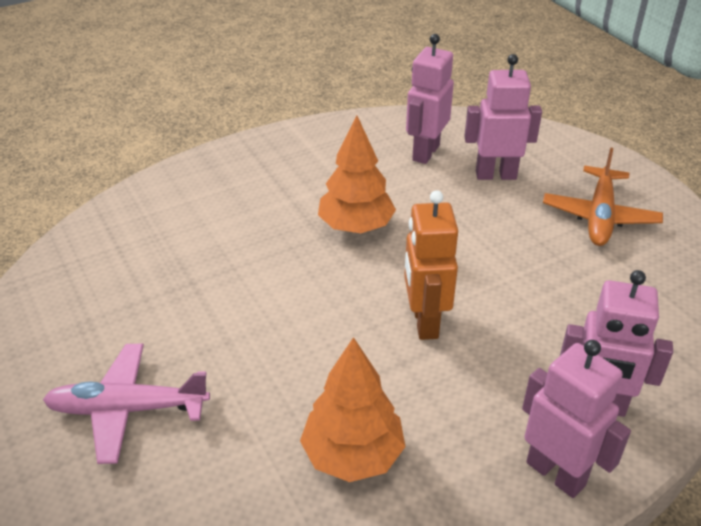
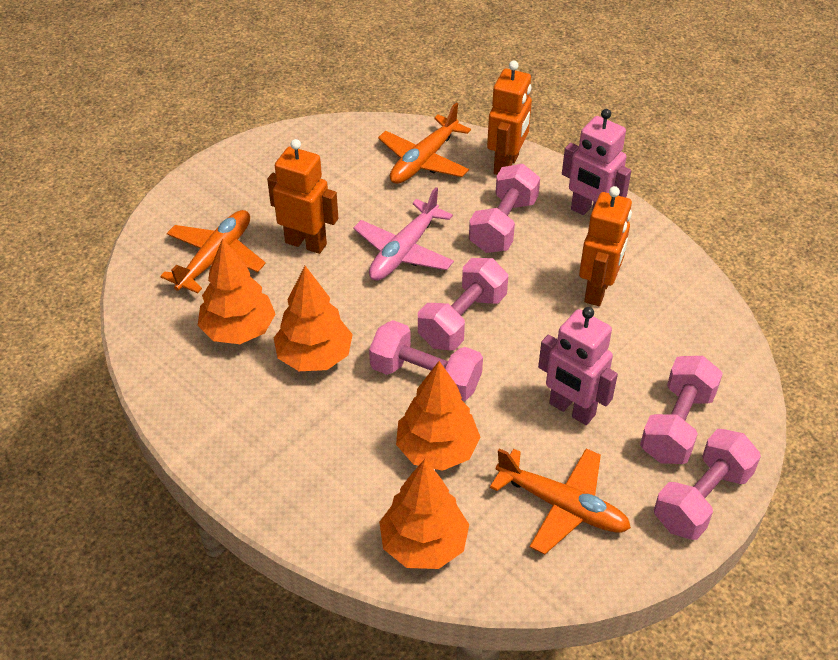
orange plane: 1 -> 3
orange robot: 1 -> 3
orange tree: 2 -> 4
pink dumbbell: 0 -> 5
pink robot: 4 -> 2

